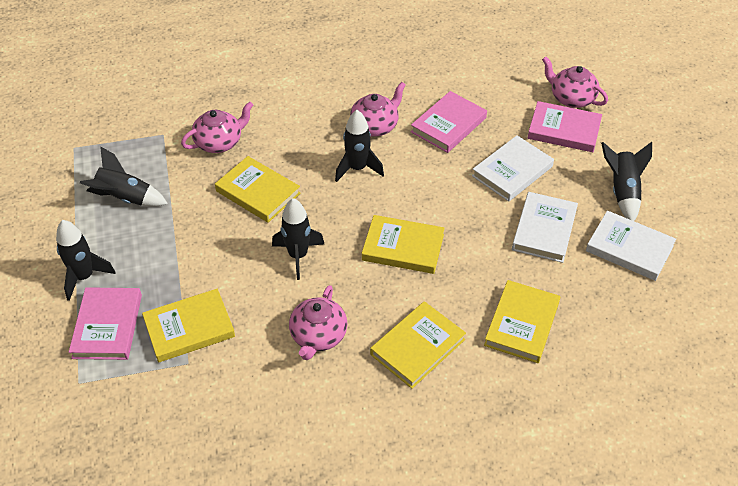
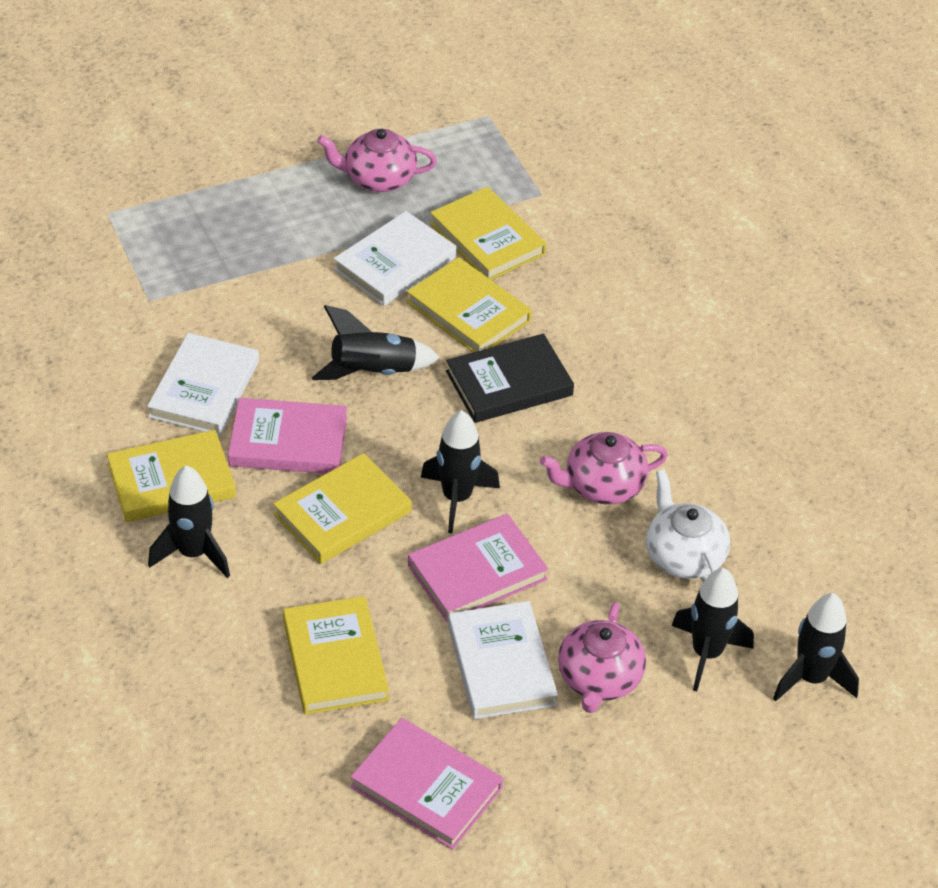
black book: 0 -> 1
pink teapot: 4 -> 3
white teapot: 0 -> 1

